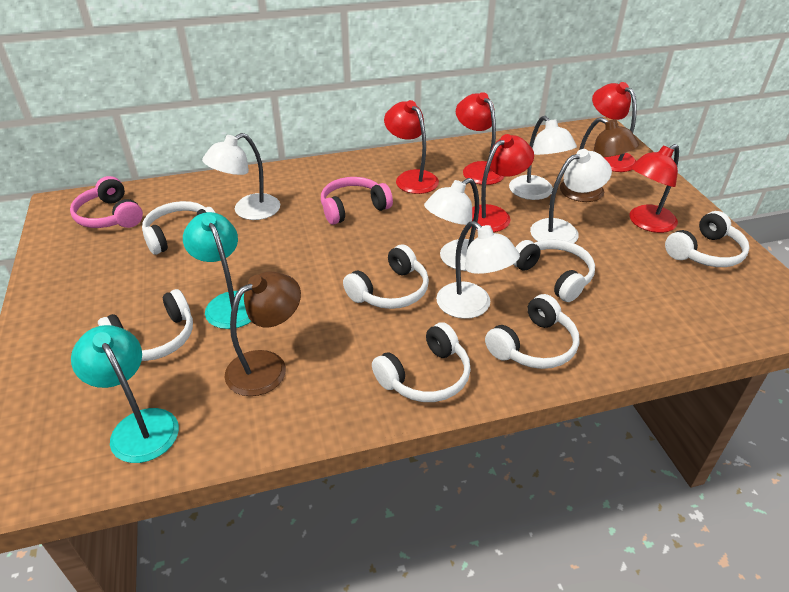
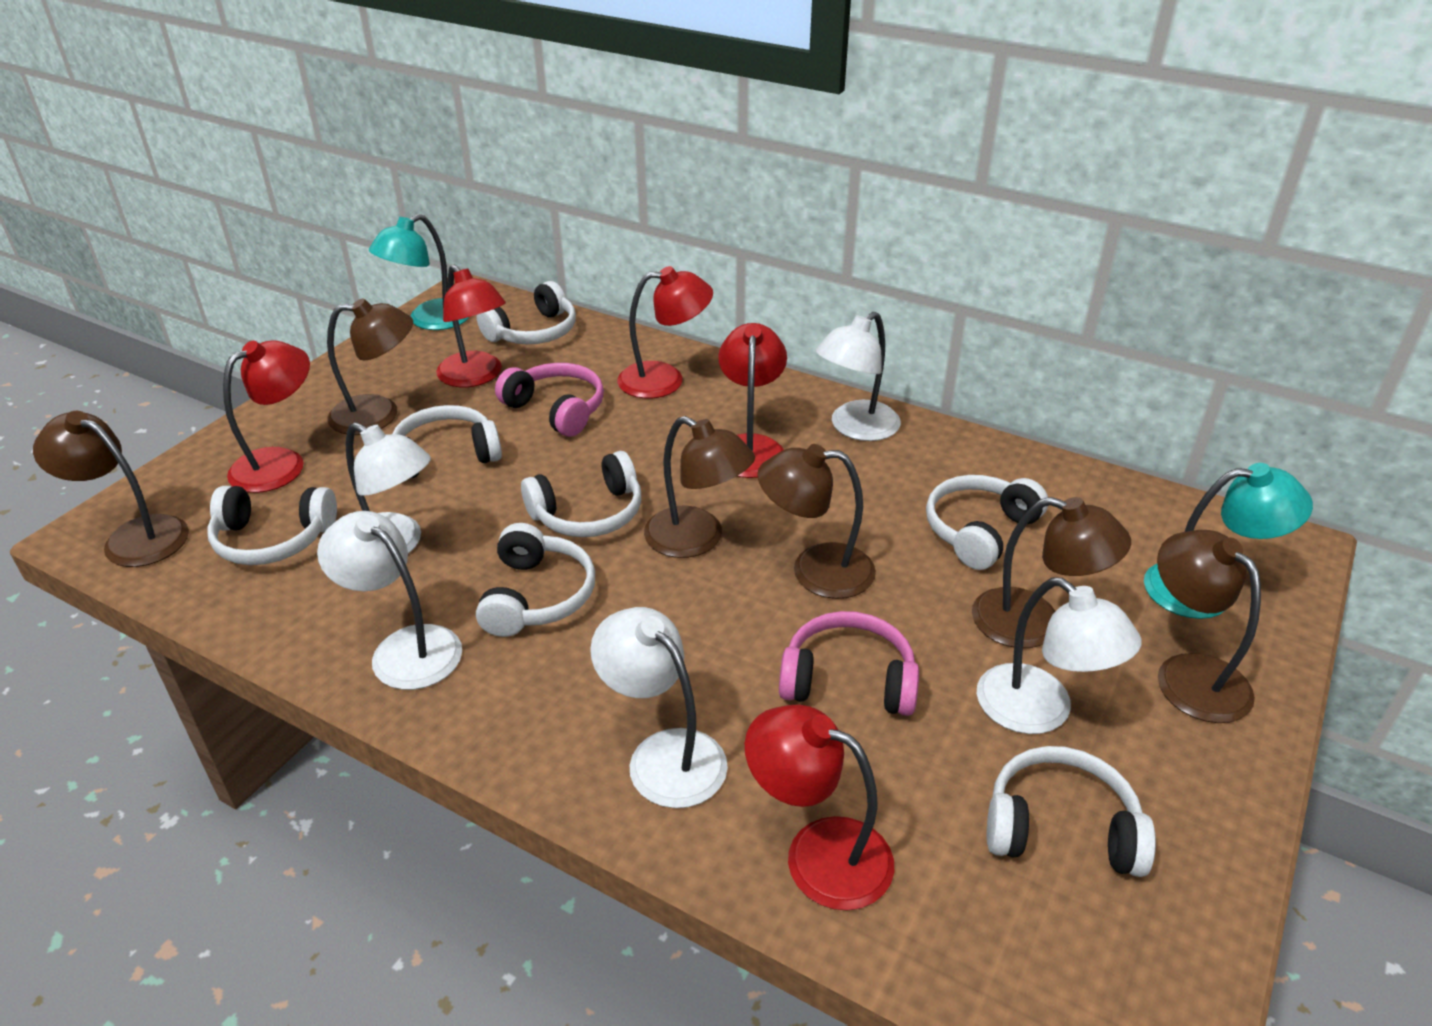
brown lamp: 2 -> 6

